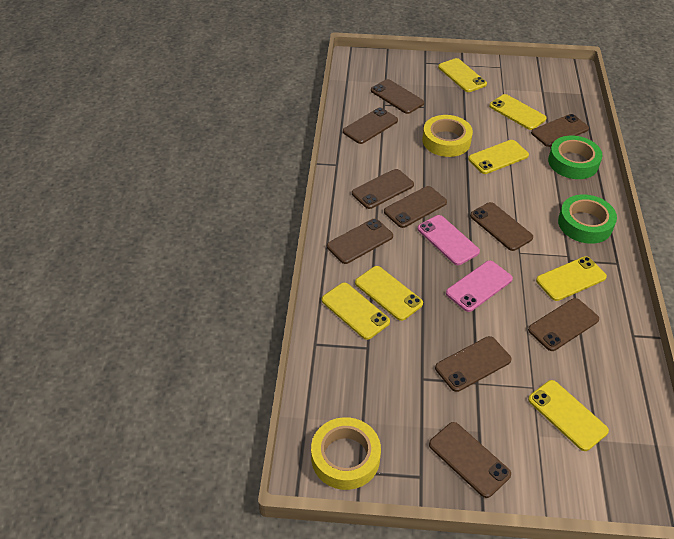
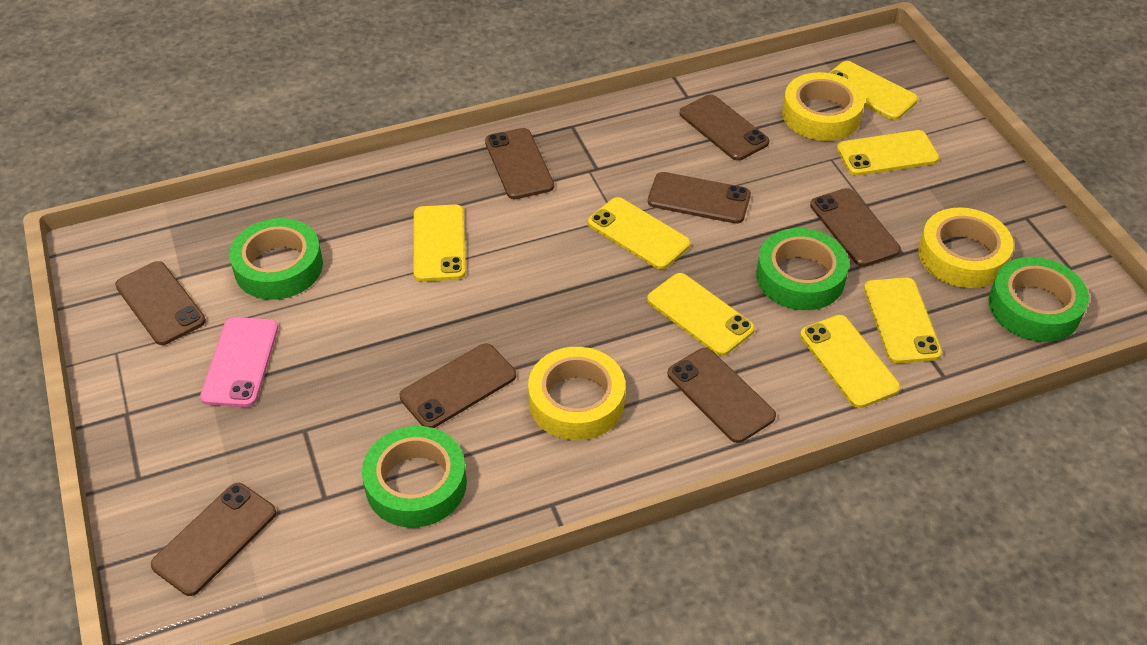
brown phone: 10 -> 8
green tape: 2 -> 4
pink phone: 2 -> 1
yellow tape: 2 -> 3

